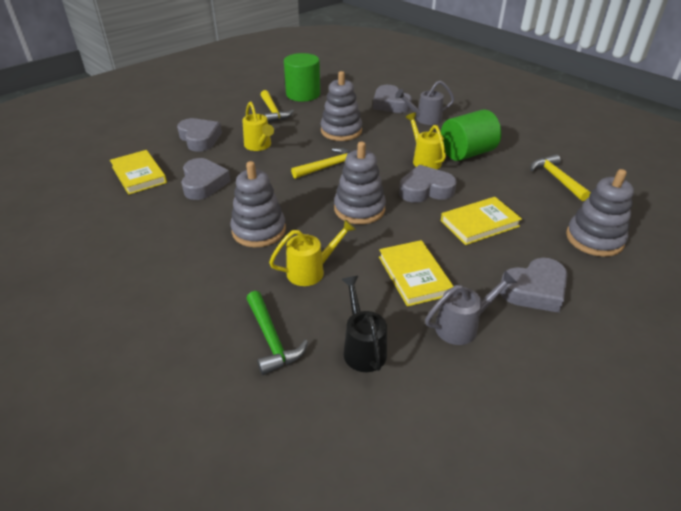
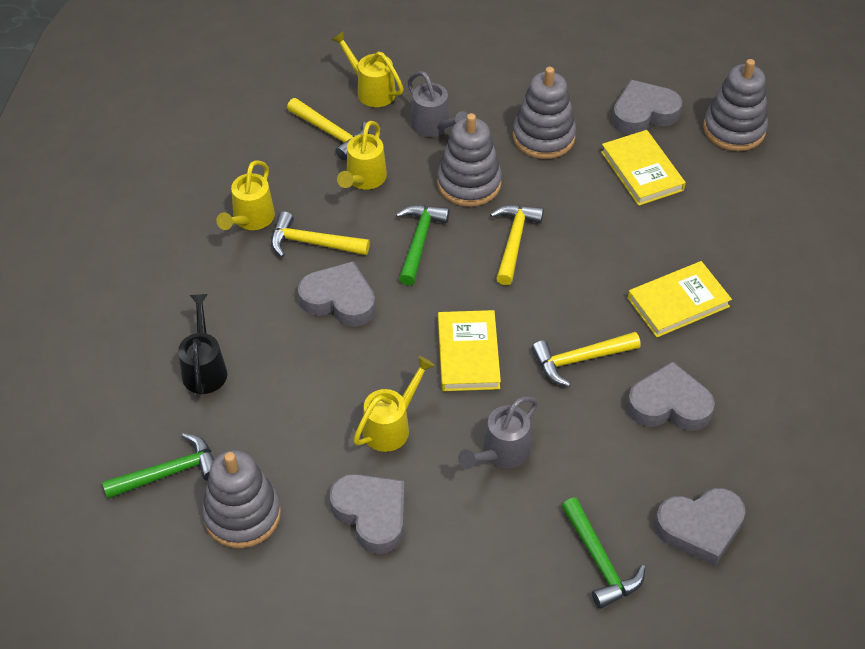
green cylinder: 2 -> 0
green hammer: 1 -> 3
yellow hammer: 3 -> 4
yellow watering can: 3 -> 4

